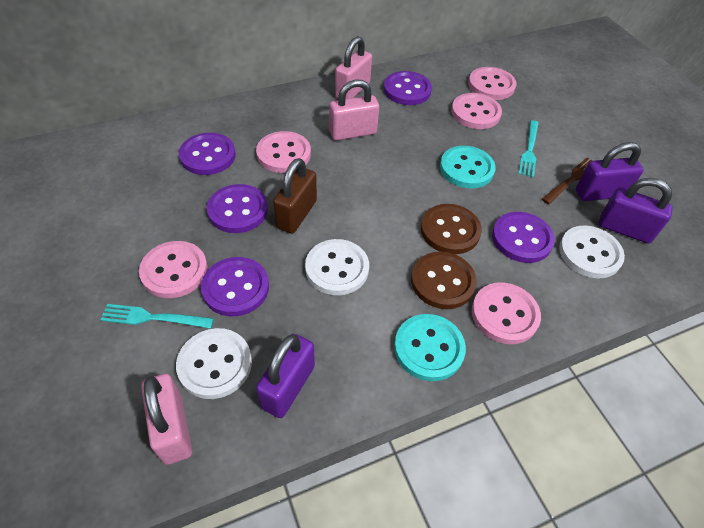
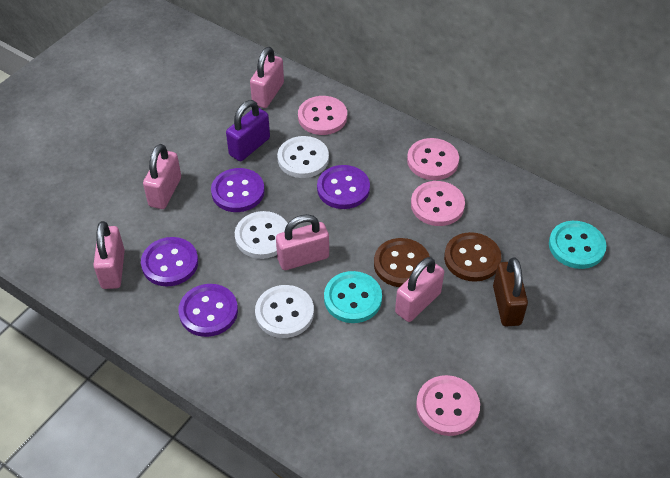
brown fork: 1 -> 0
pink button: 5 -> 4
pink padlock: 3 -> 5
purple button: 5 -> 4
purple padlock: 3 -> 1
turquoise fork: 2 -> 0

